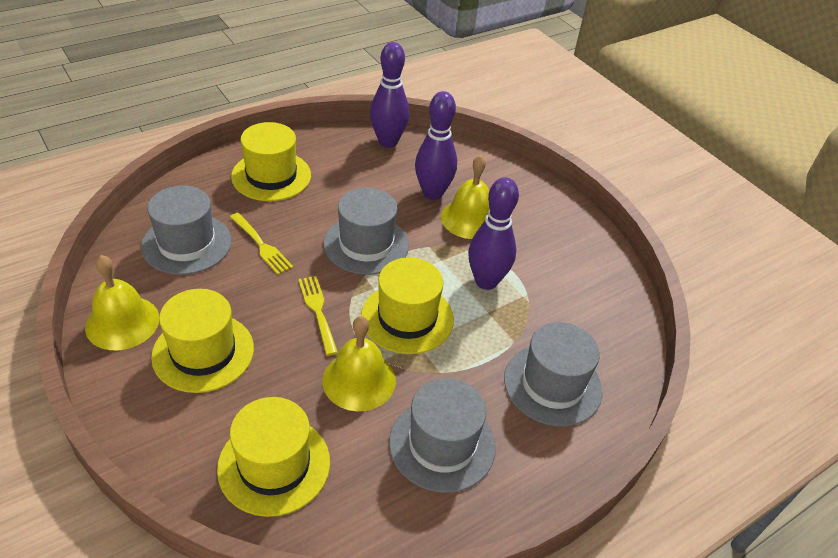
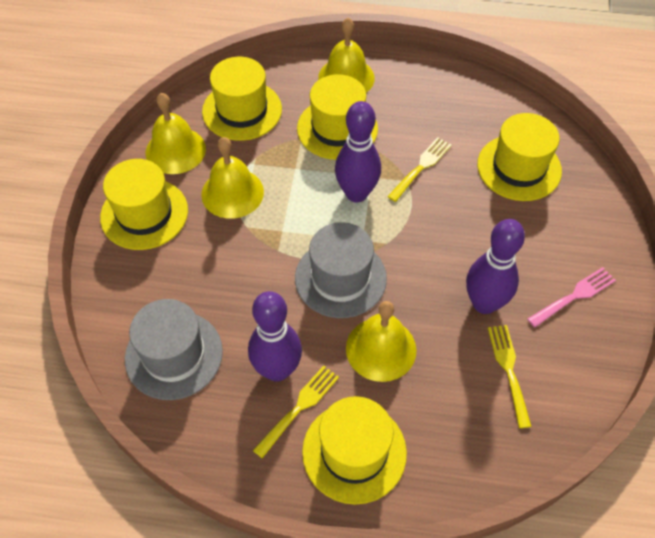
grey hat: 4 -> 2
pink fork: 0 -> 1
yellow bell: 3 -> 4
yellow fork: 2 -> 3
yellow hat: 4 -> 5

